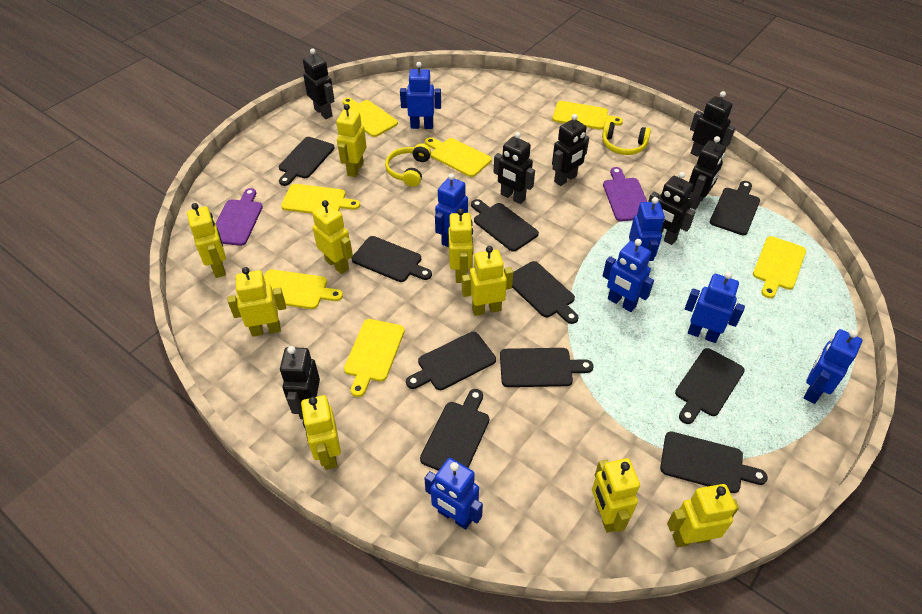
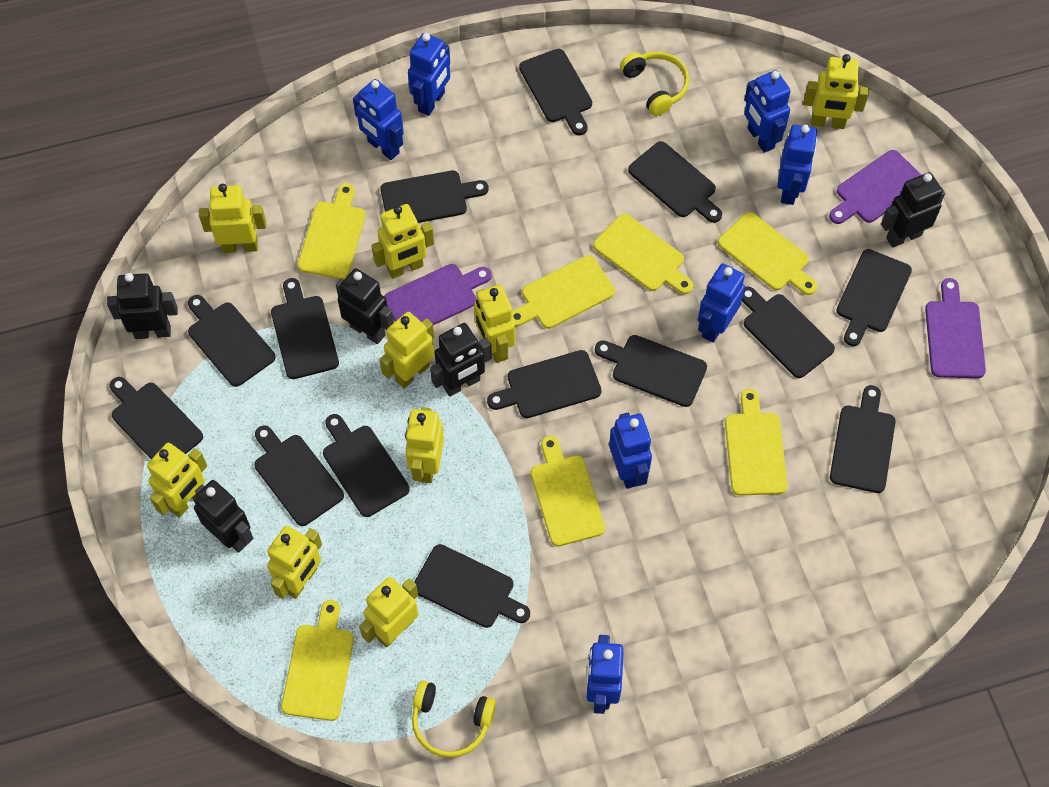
black cutting board: 10 -> 14
black robot: 7 -> 5
purple cutting board: 2 -> 3

